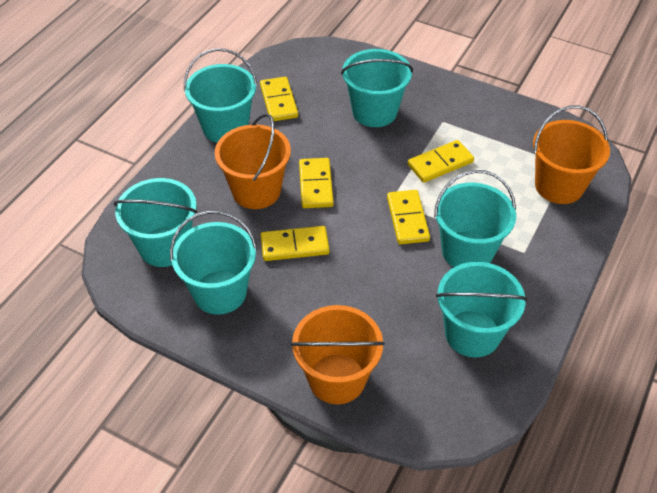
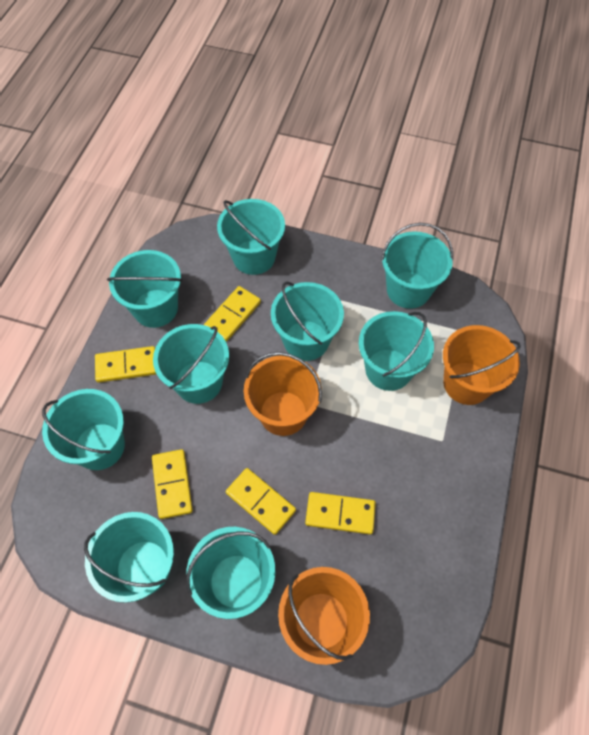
turquoise bucket: 6 -> 9

